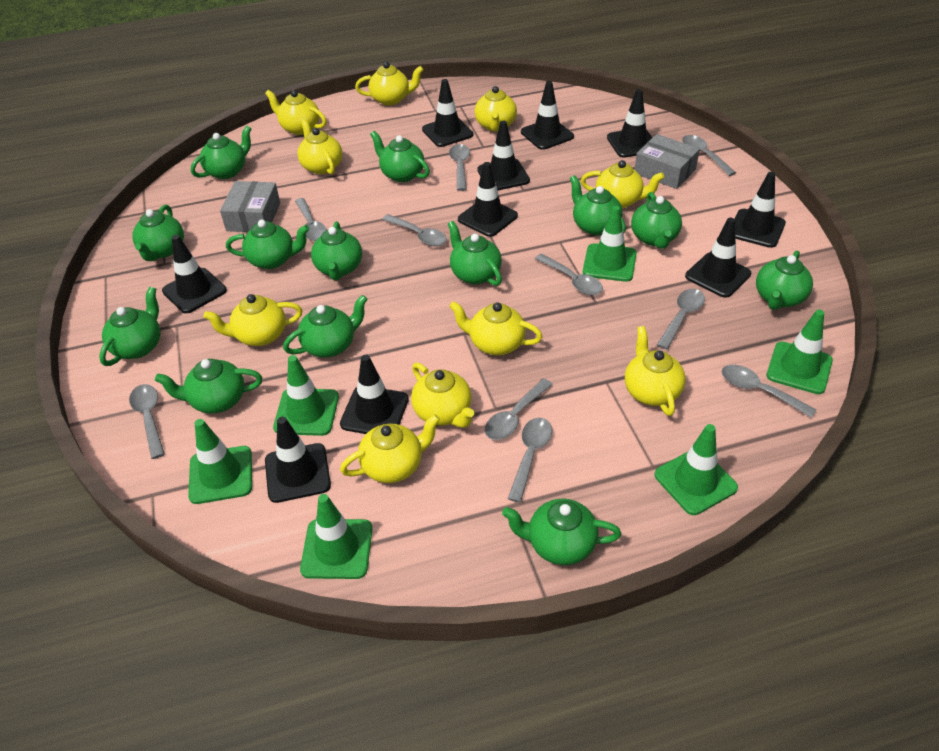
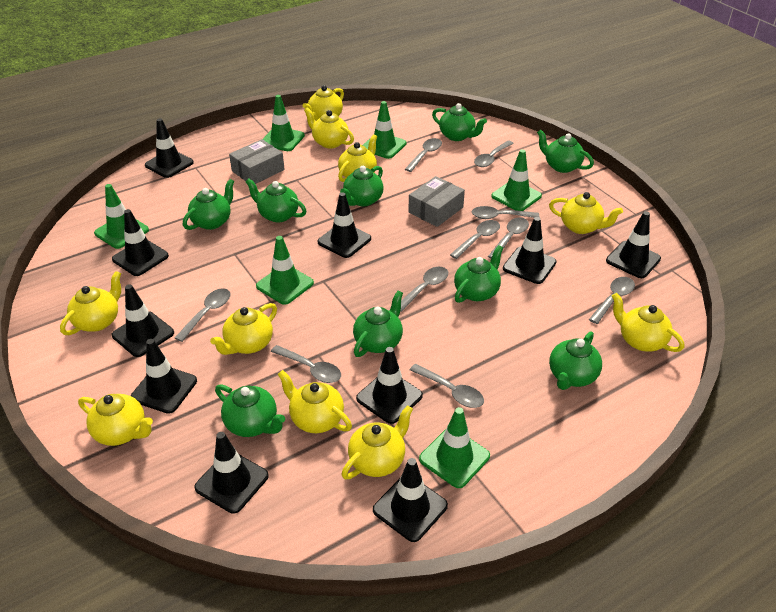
green teapot: 13 -> 9

